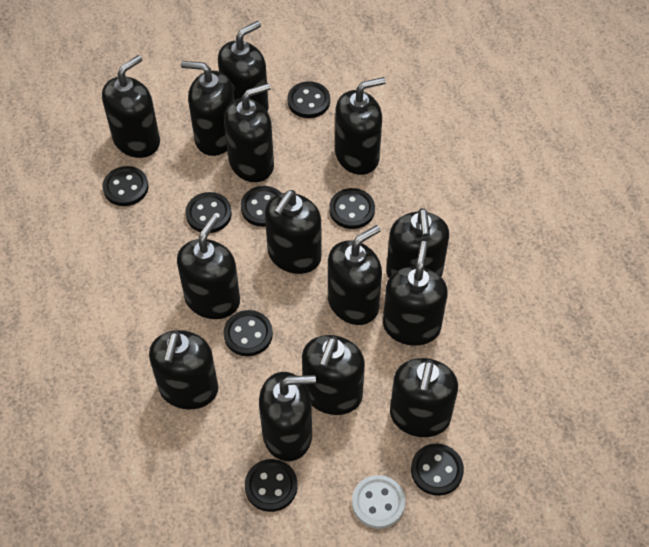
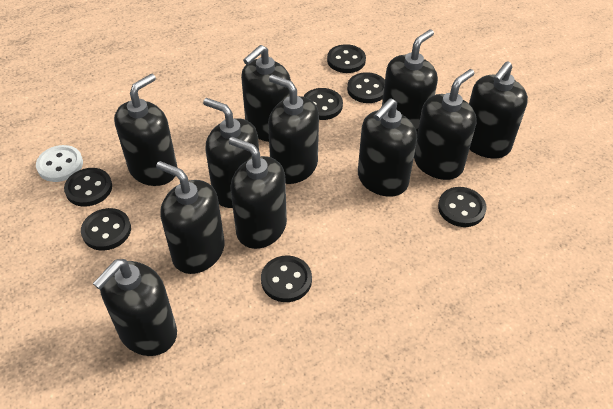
black button: 8 -> 7
black soap dispenser: 14 -> 11

